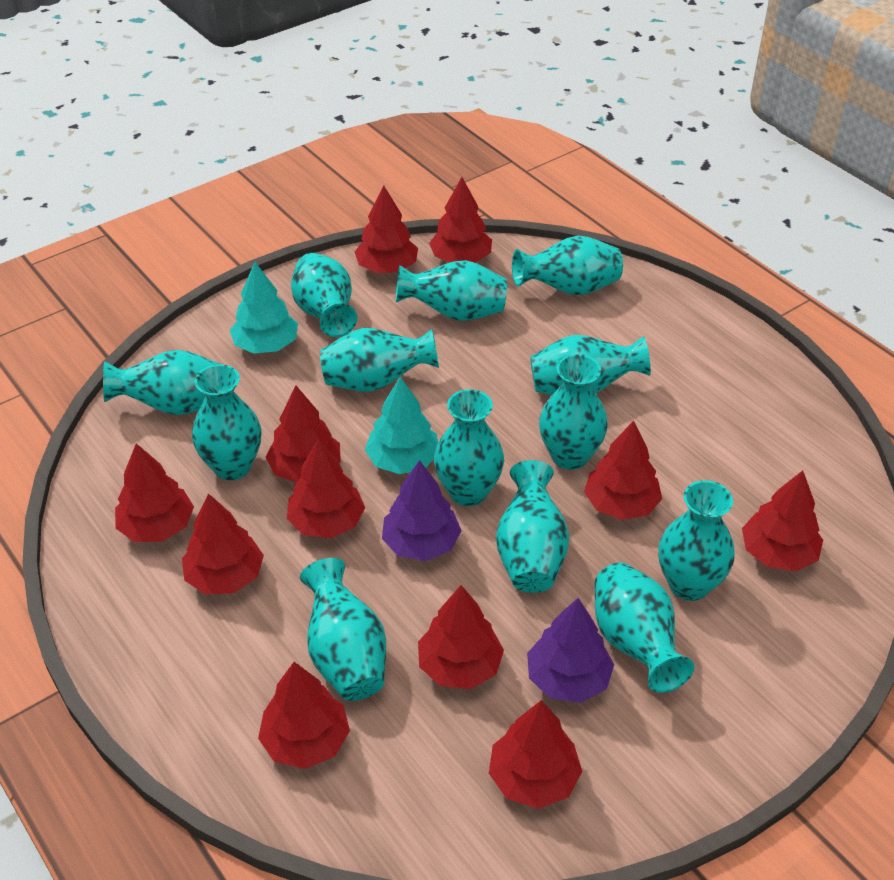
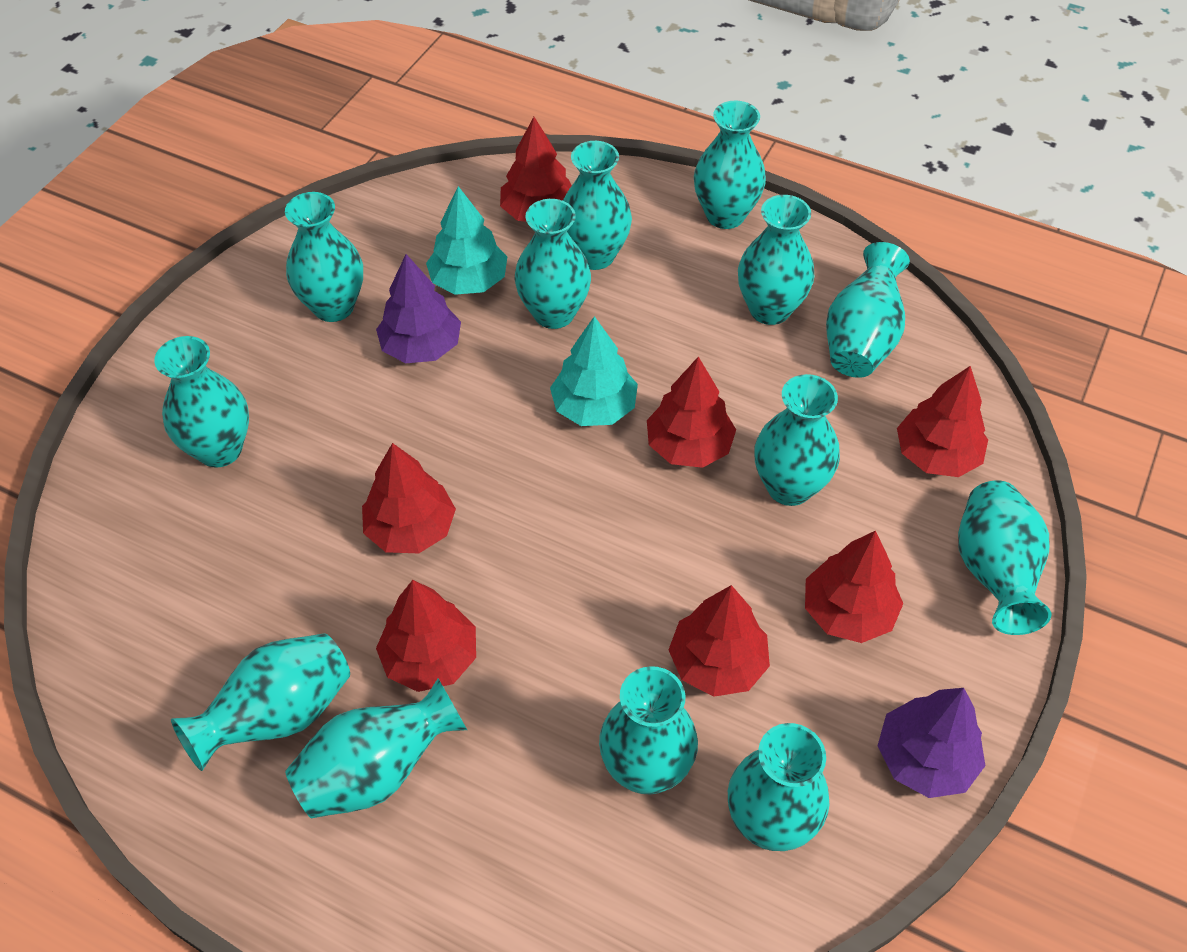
red tree: 11 -> 7

